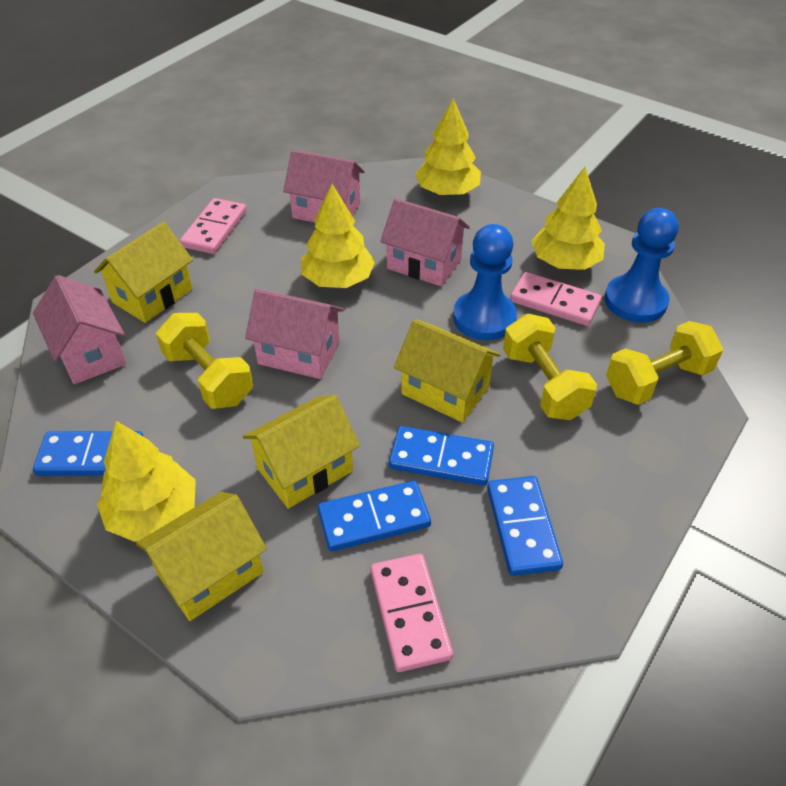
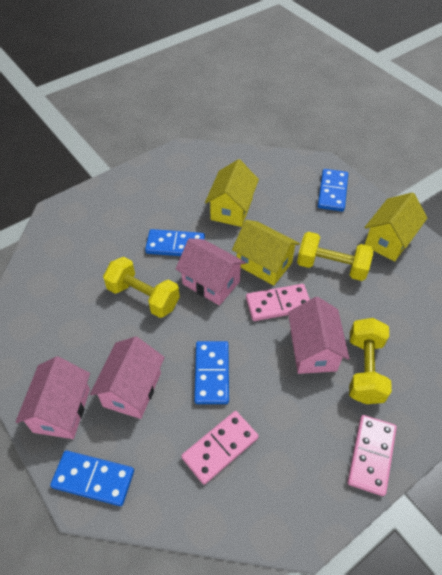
blue pawn: 2 -> 0
yellow house: 4 -> 3
yellow tree: 4 -> 0

